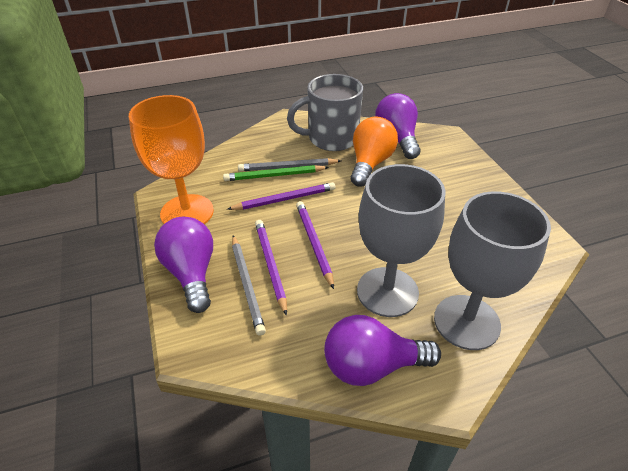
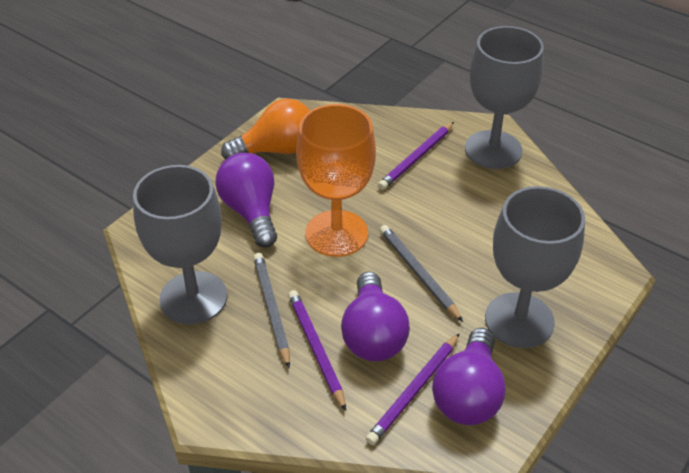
green pencil: 1 -> 0
grey goblet: 2 -> 3
grey mug: 1 -> 0

